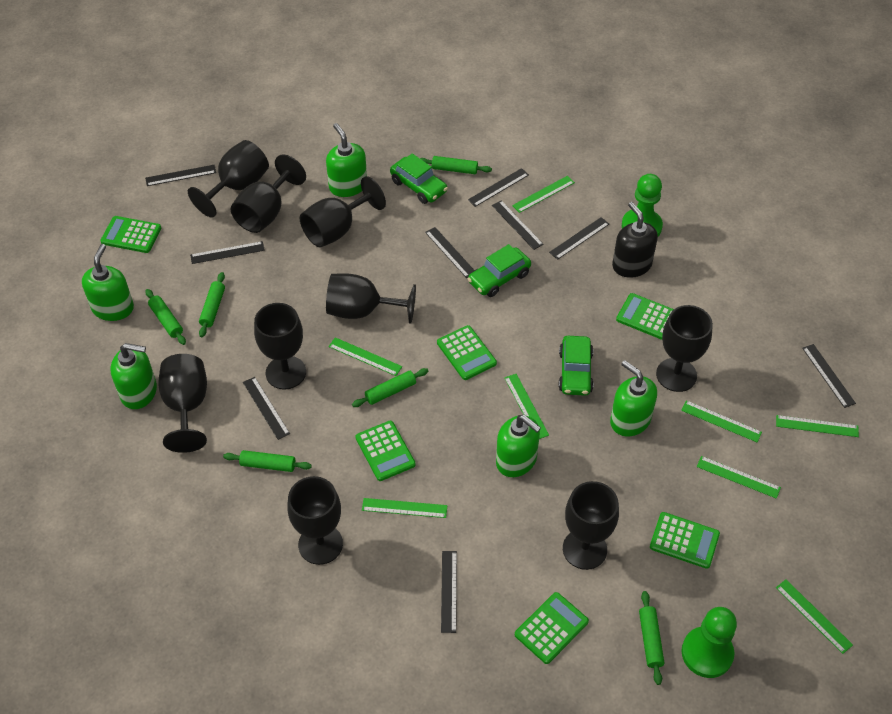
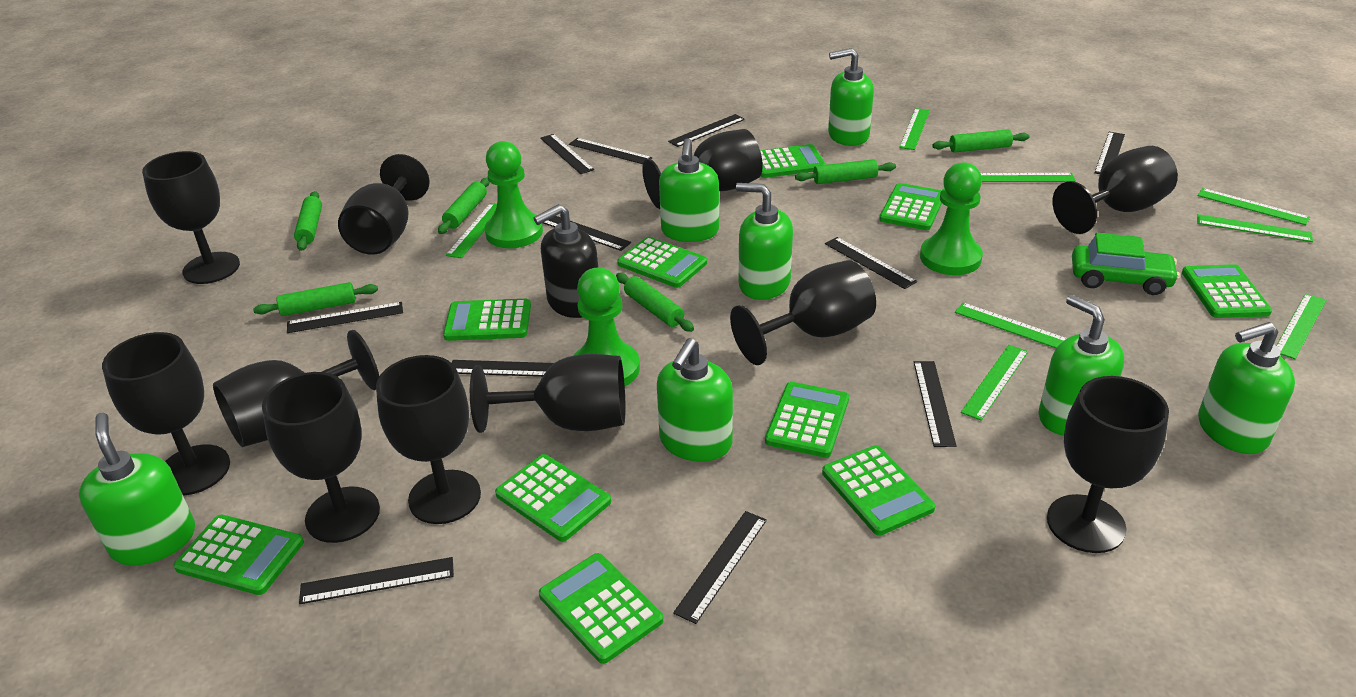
black goblet: 9 -> 11
black ruler: 9 -> 11
green calculator: 6 -> 10
green car: 3 -> 1
green pawn: 2 -> 3
green soap dispenser: 5 -> 7

